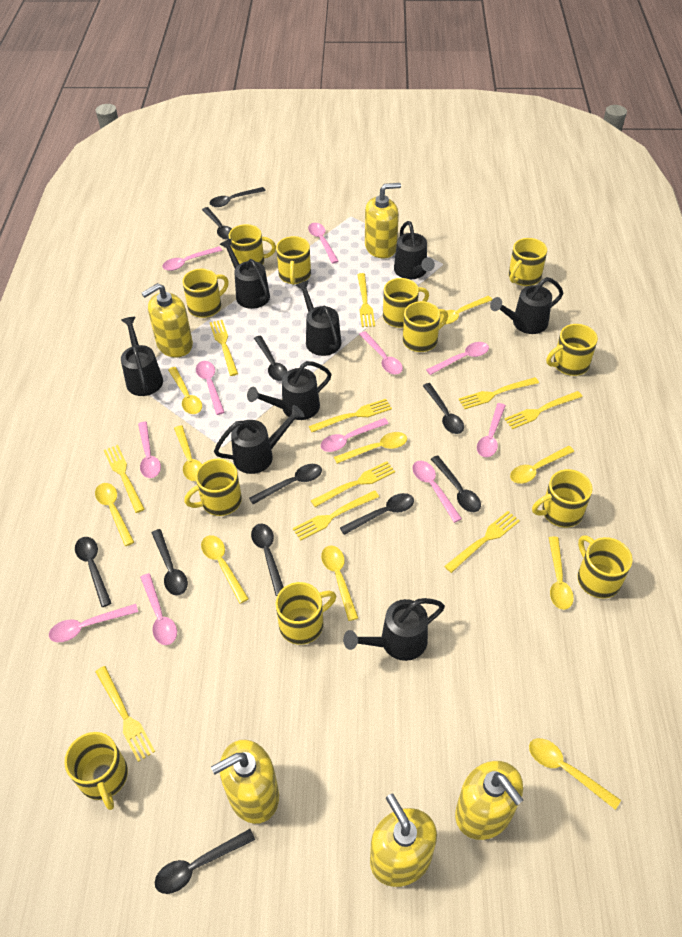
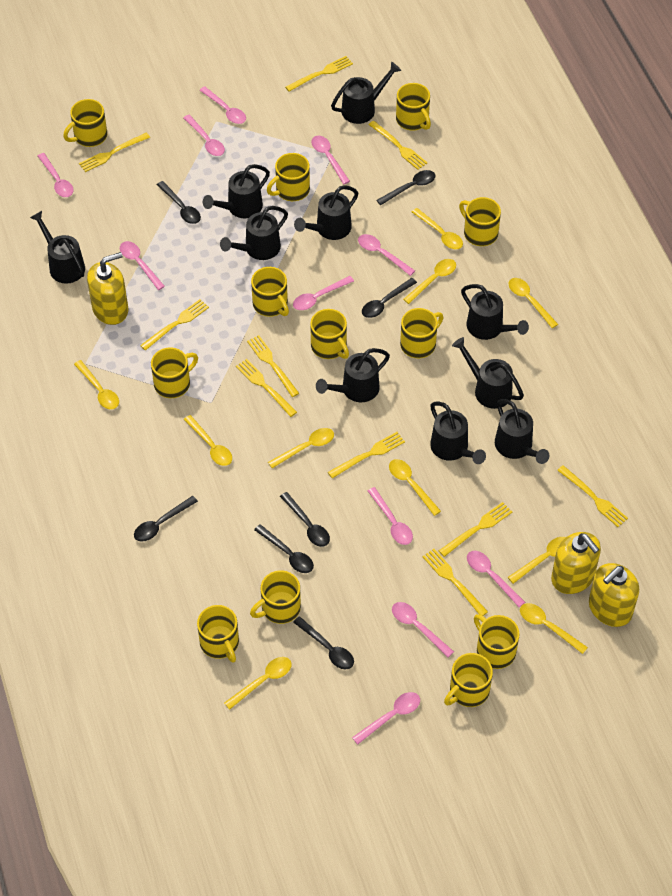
black spoon: 11 -> 7
black watering can: 8 -> 10
yellow soap dispenser: 5 -> 3

